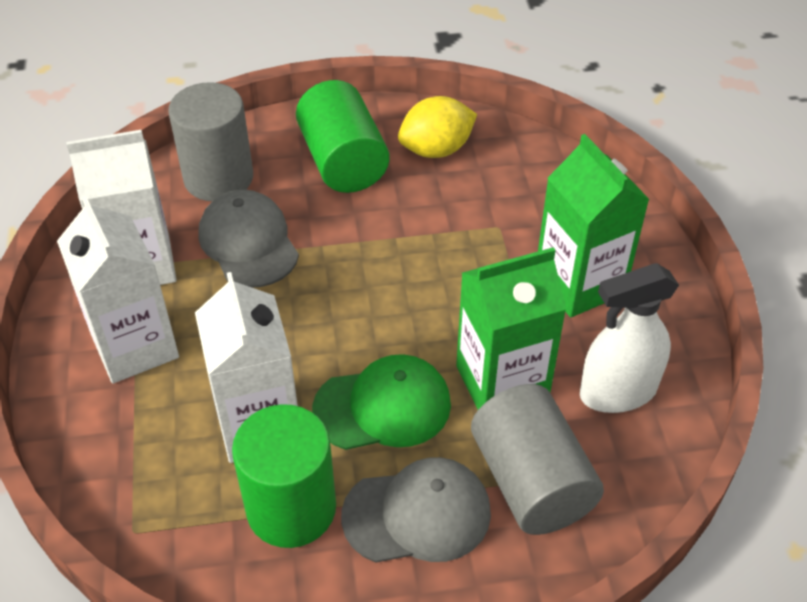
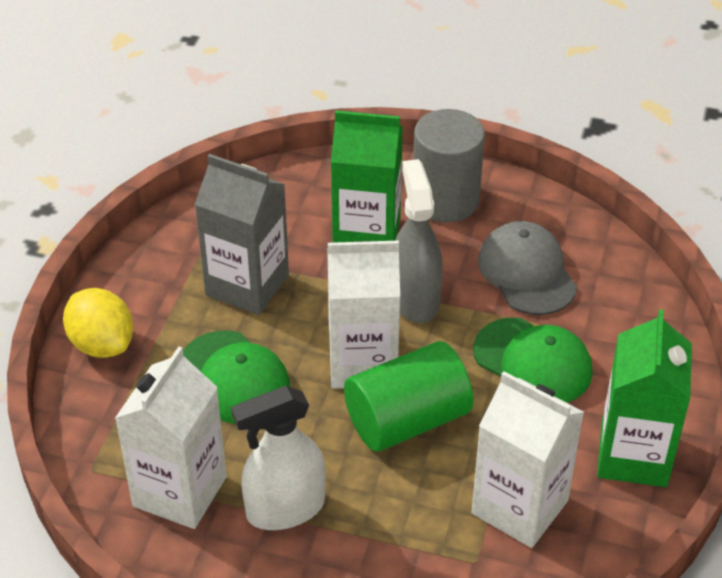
green cap: 1 -> 2
green cylinder: 2 -> 1
grey cap: 2 -> 1
grey carton: 0 -> 1
grey cylinder: 2 -> 1
grey spray bottle: 0 -> 1

